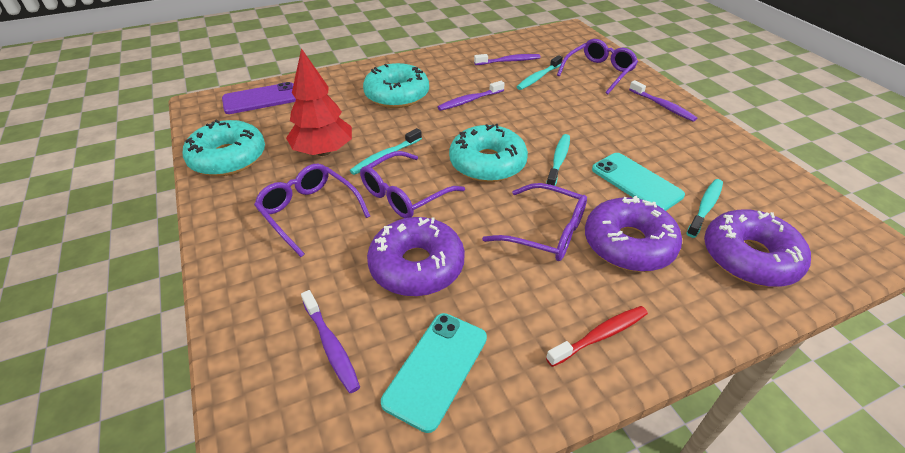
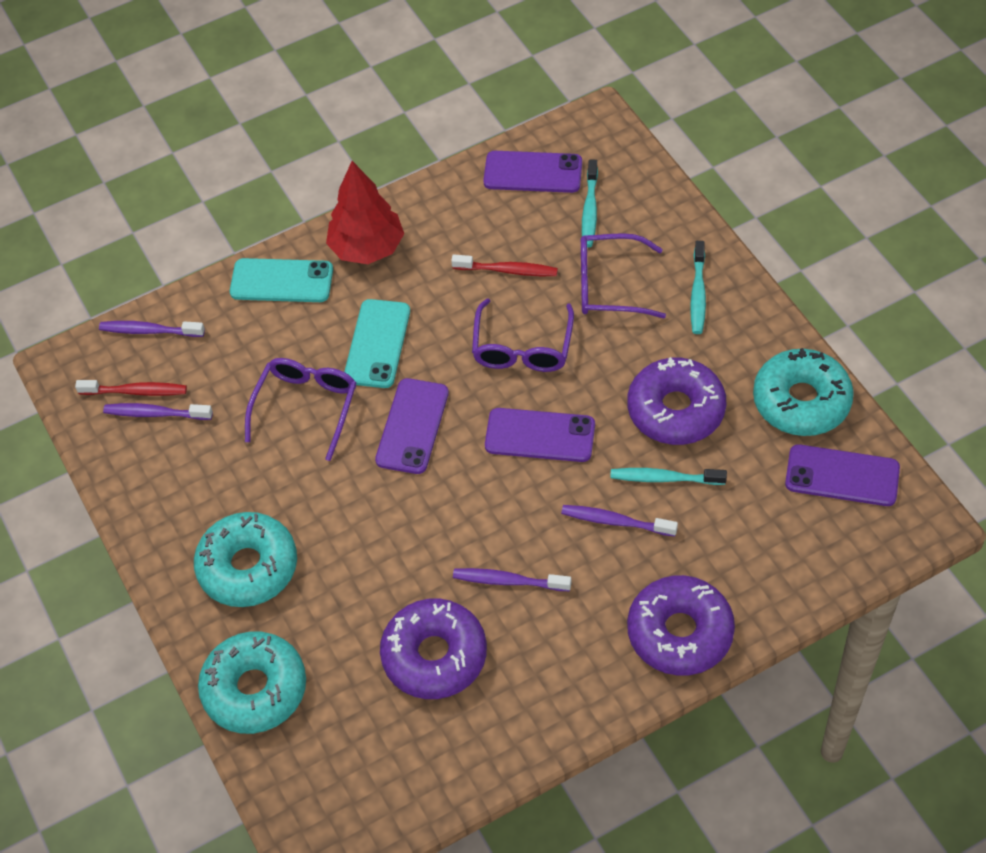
purple glasses: 4 -> 3
purple phone: 1 -> 4
red toothbrush: 1 -> 2
turquoise toothbrush: 4 -> 3

